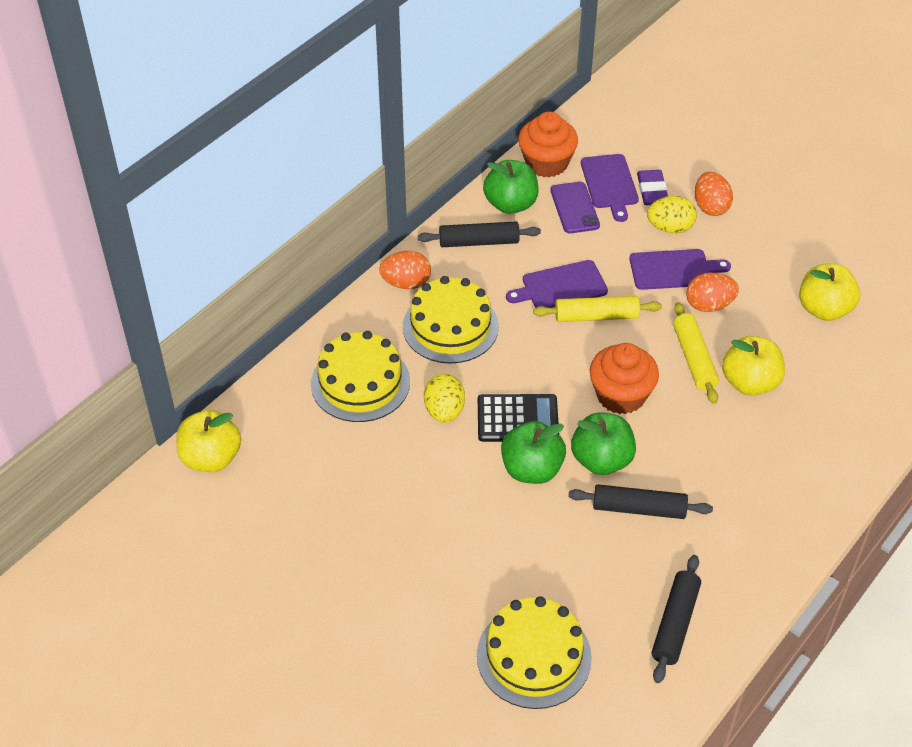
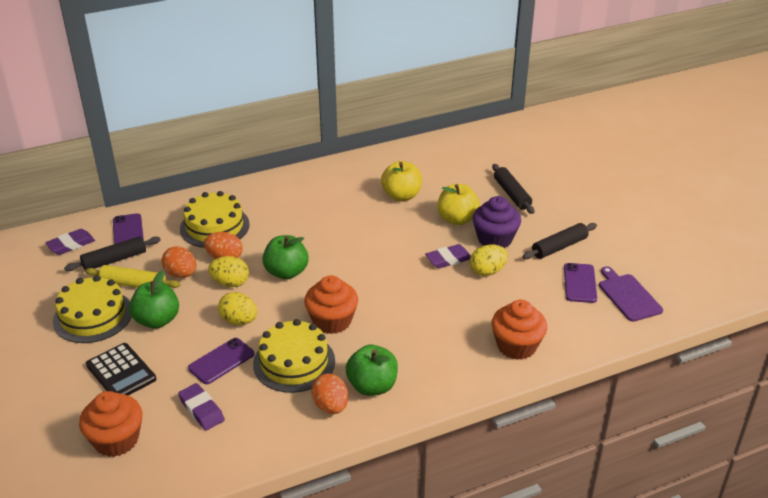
orange cupcake: 2 -> 3
purple cupcake: 0 -> 1
purple cutting board: 3 -> 1
purple eraser: 1 -> 3
purple phone: 1 -> 3
yellow apple: 3 -> 2
yellow egg: 2 -> 3
yellow rolling pin: 2 -> 1

